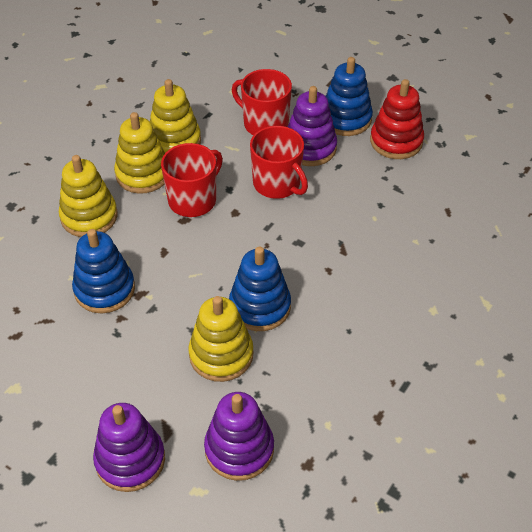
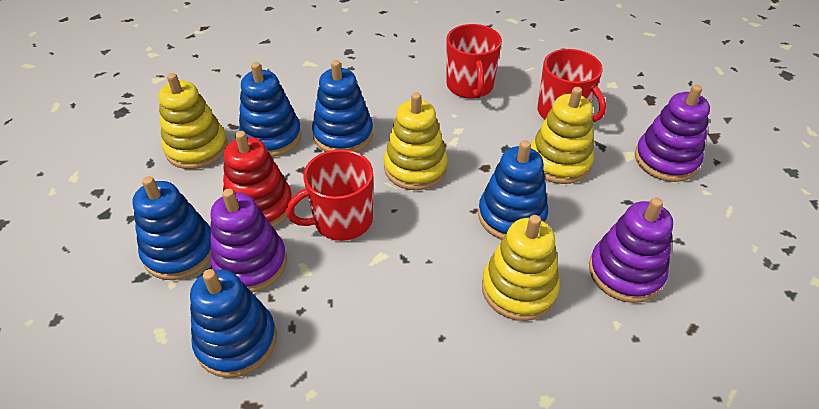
blue stacking toy: 3 -> 5

